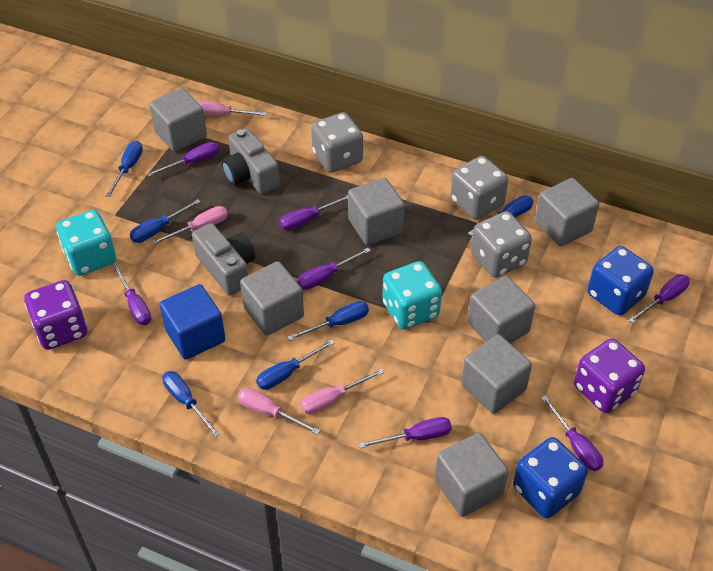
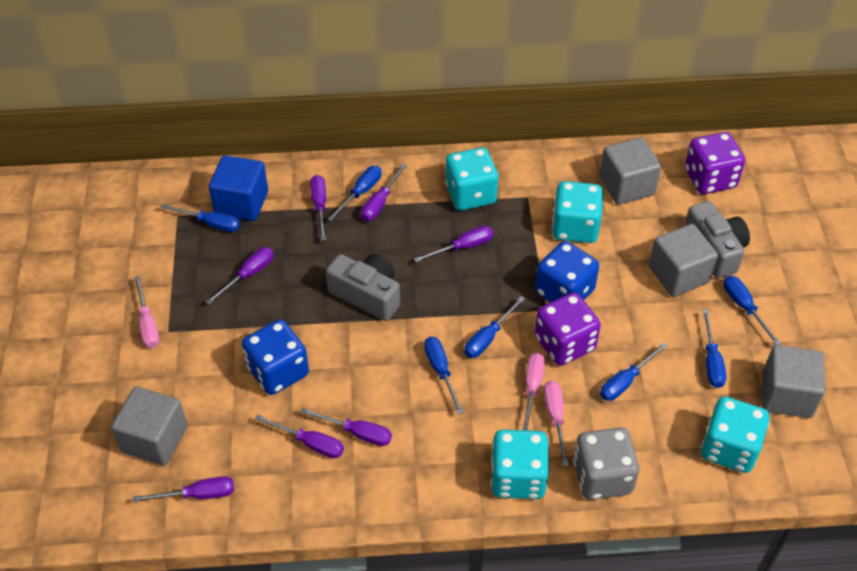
blue screwdriver: 6 -> 7
grey cube: 7 -> 4
grey dice: 3 -> 1
pink screwdriver: 4 -> 3
turquoise dice: 2 -> 4

